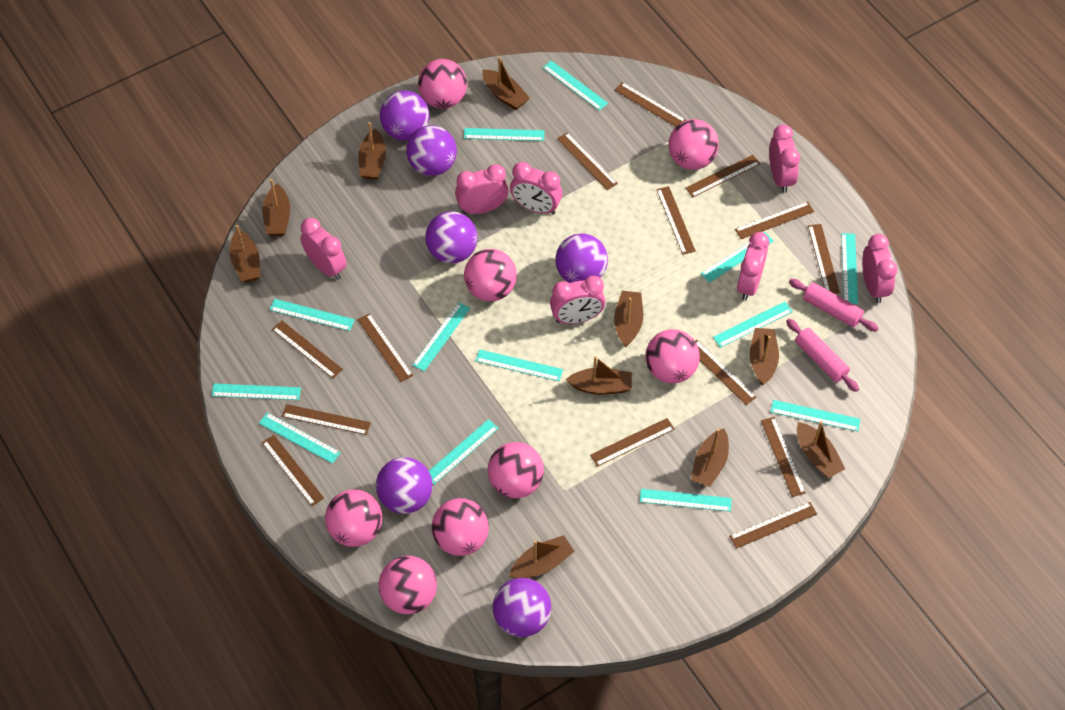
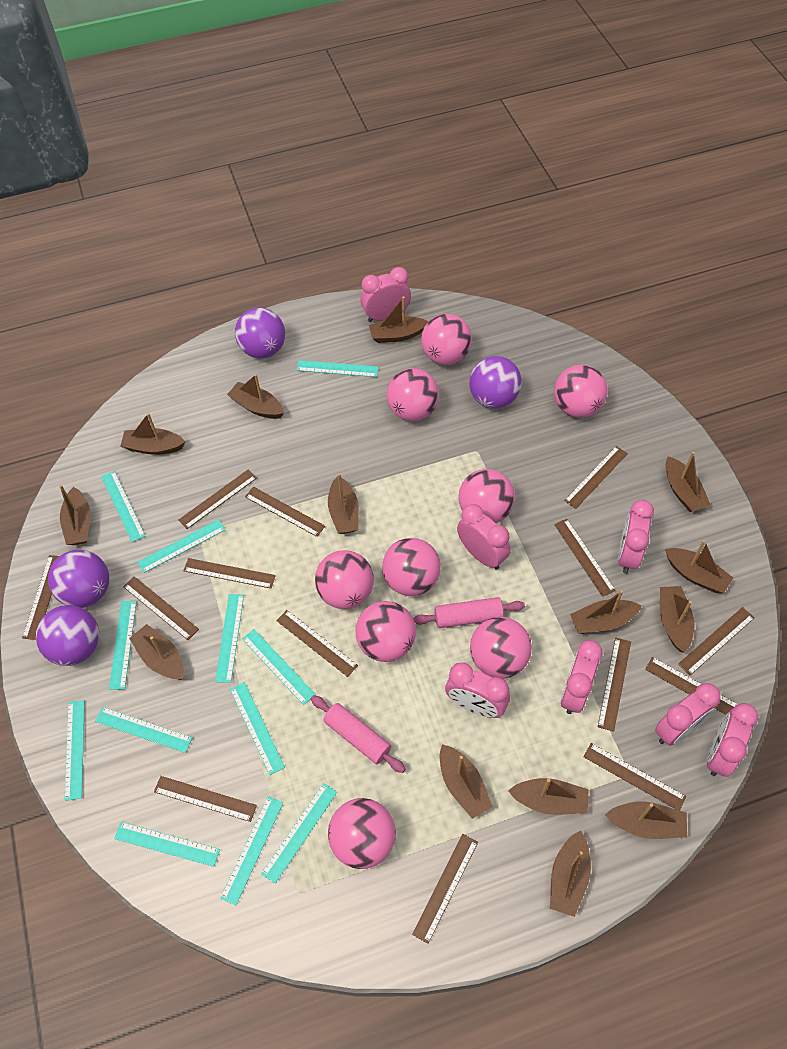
brown boat: 10 -> 14
pink ball: 8 -> 9
purple ball: 6 -> 4
turquoise ruler: 13 -> 12

